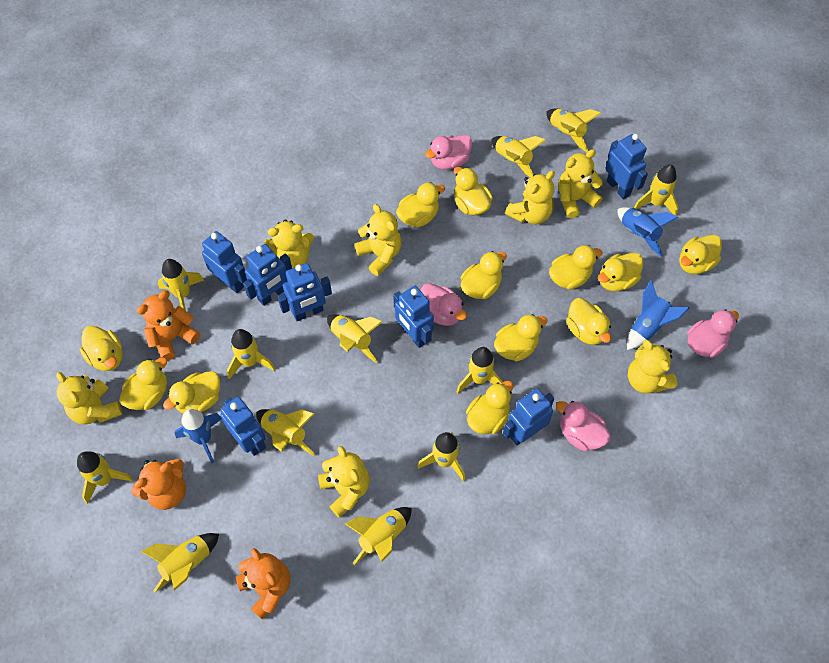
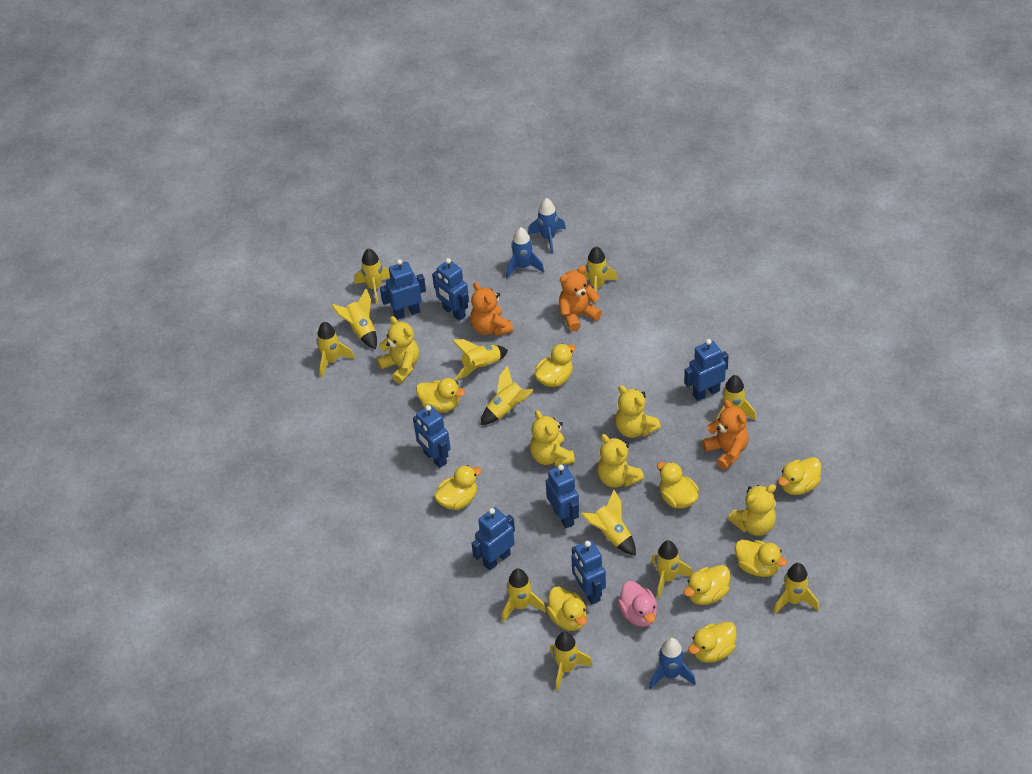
pink duck: 4 -> 1
yellow duck: 12 -> 9
yellow teddy bear: 7 -> 5

